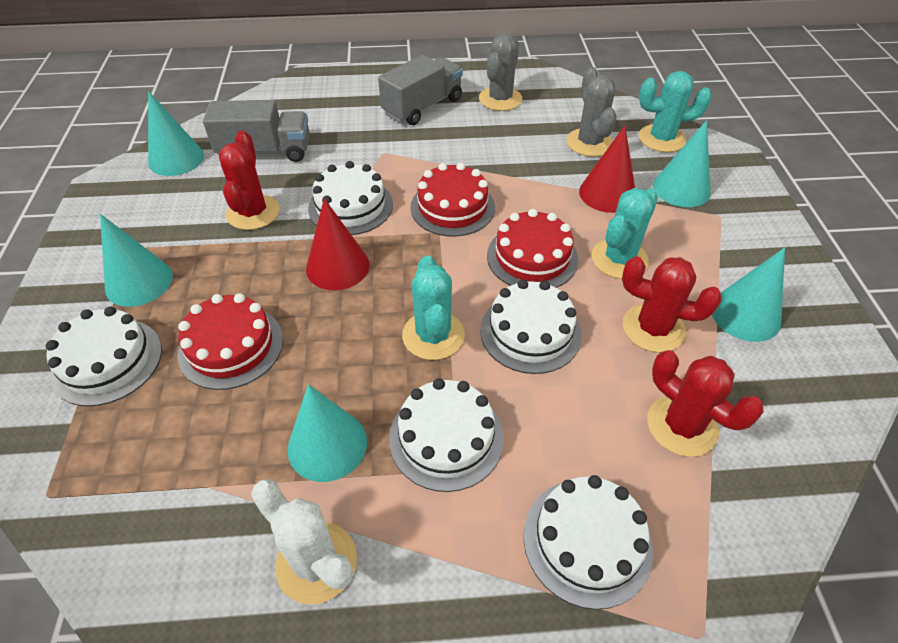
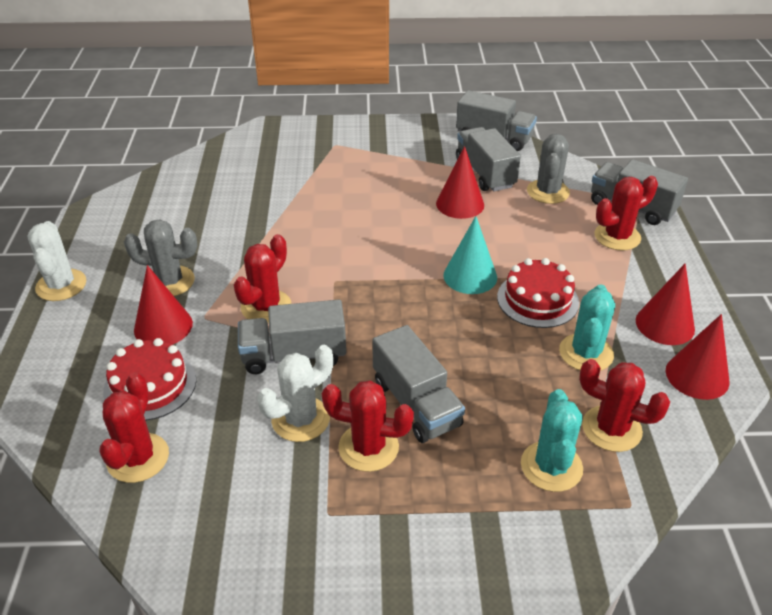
grey truck: 2 -> 5
red cactus: 3 -> 5
red cake: 3 -> 2
red cone: 2 -> 4
turquoise cactus: 3 -> 2
turquoise cone: 5 -> 1
white cactus: 1 -> 2
white cake: 5 -> 0

